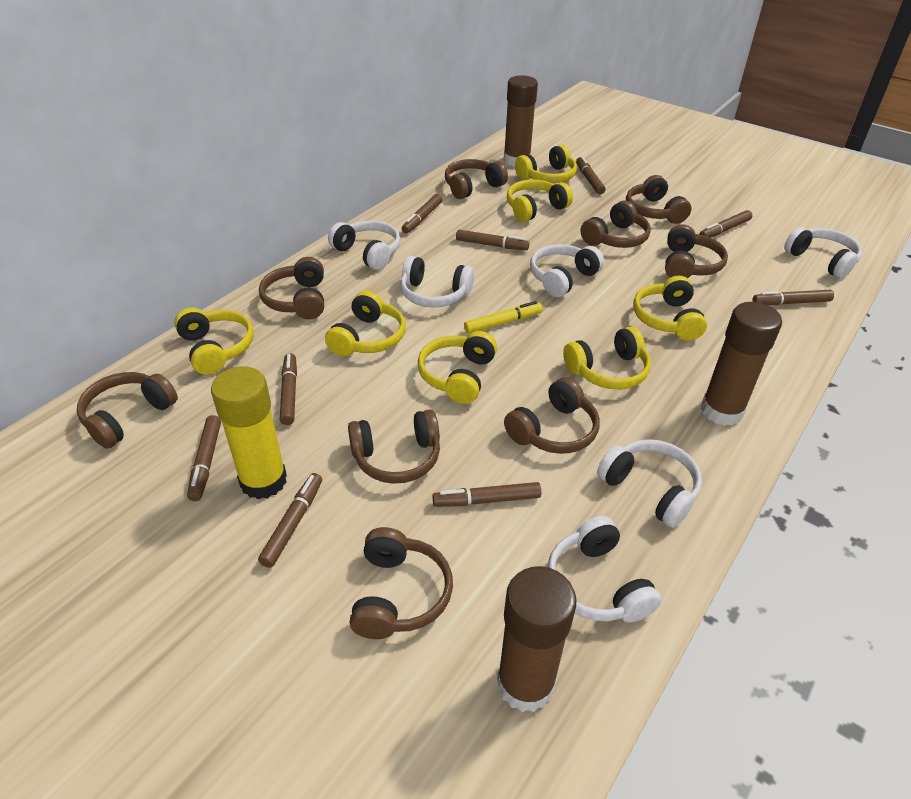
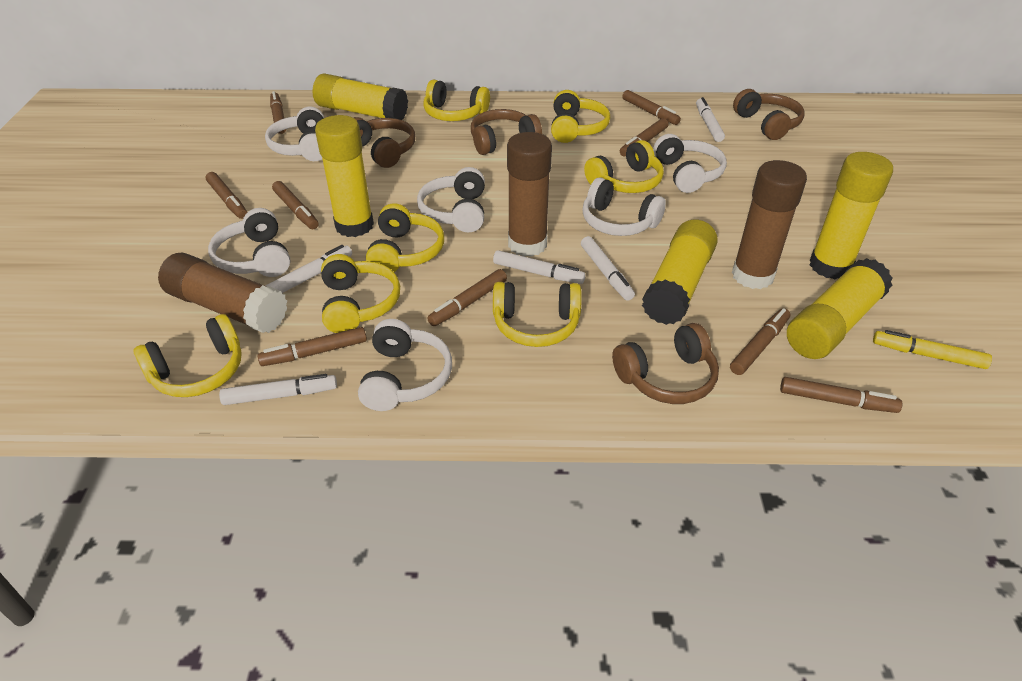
brown headphones: 9 -> 4
white marker: 0 -> 5
yellow glue stick: 1 -> 5

